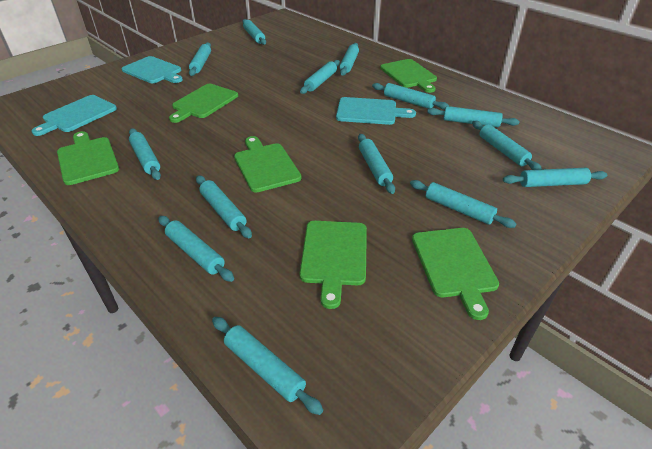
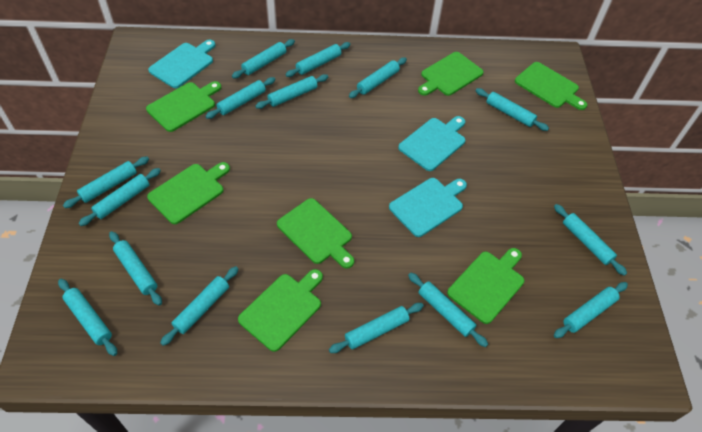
green cutting board: 6 -> 7
turquoise rolling pin: 14 -> 15

